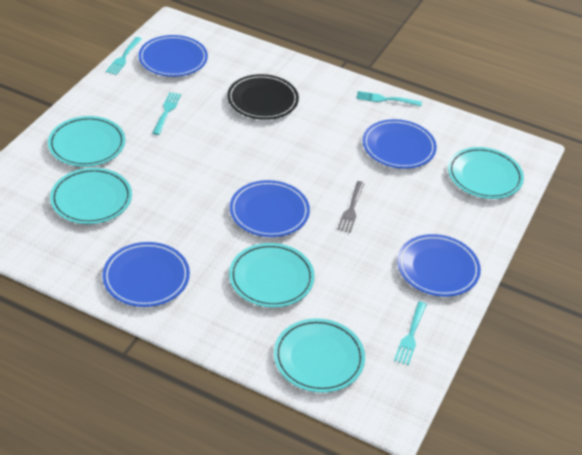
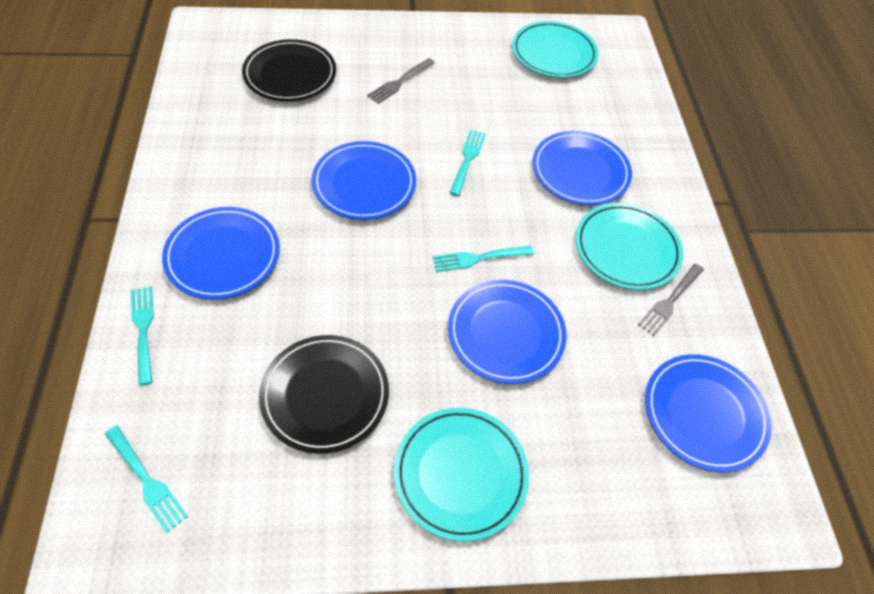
black plate: 1 -> 2
grey fork: 1 -> 2
turquoise plate: 5 -> 3

